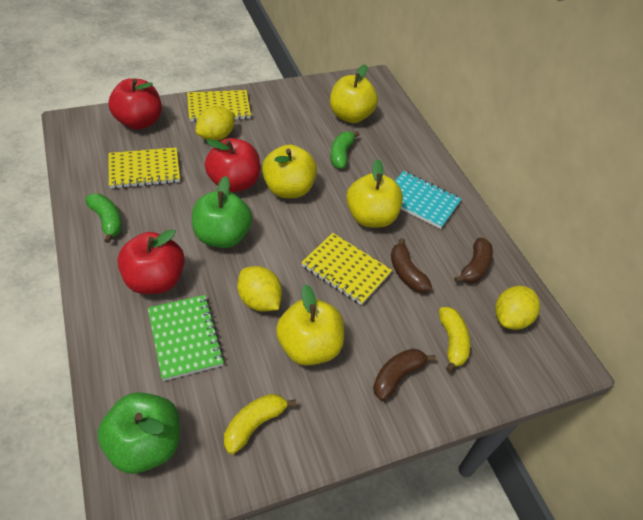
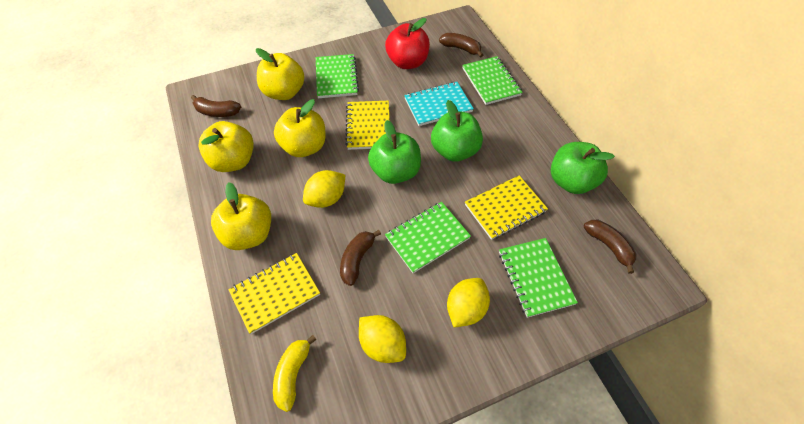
brown banana: 3 -> 4
green apple: 2 -> 3
green banana: 2 -> 0
green notebook: 1 -> 4
red apple: 3 -> 1
yellow banana: 2 -> 1

